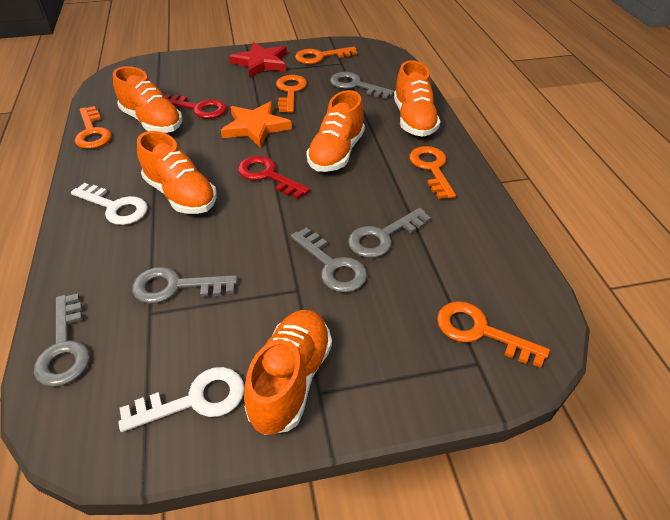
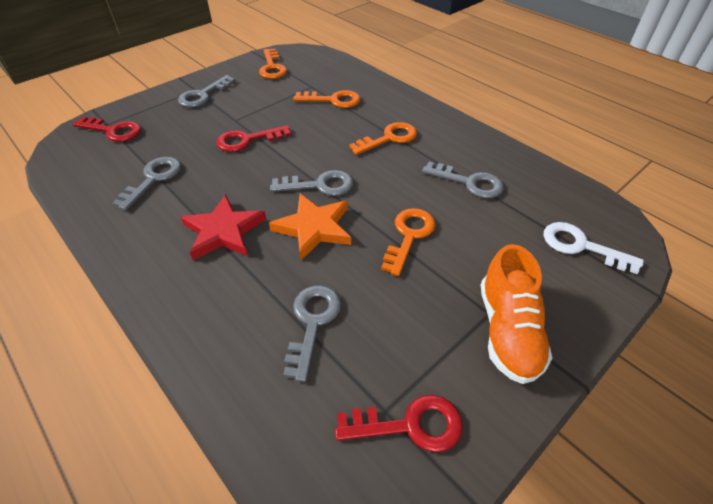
orange key: 5 -> 4
orange shoe: 5 -> 1
red key: 2 -> 3
white key: 2 -> 1

